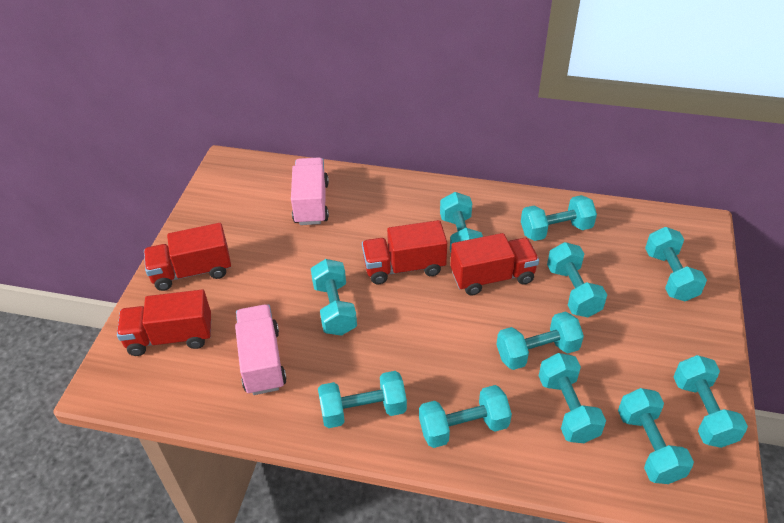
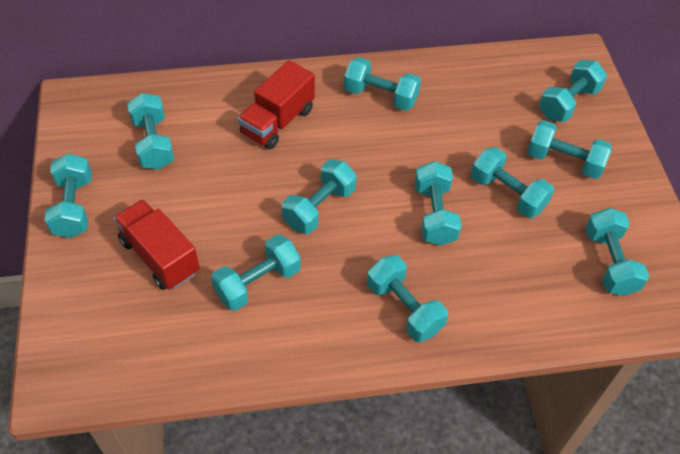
pink truck: 2 -> 0
red truck: 4 -> 2

